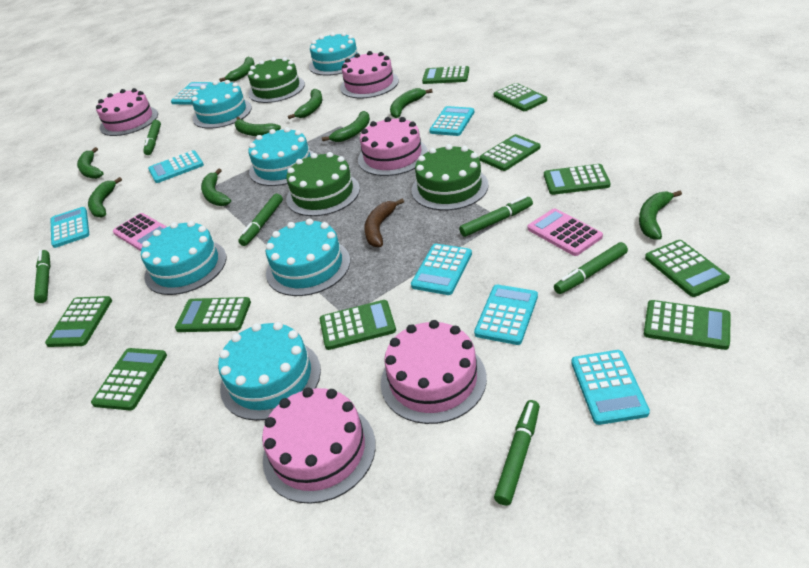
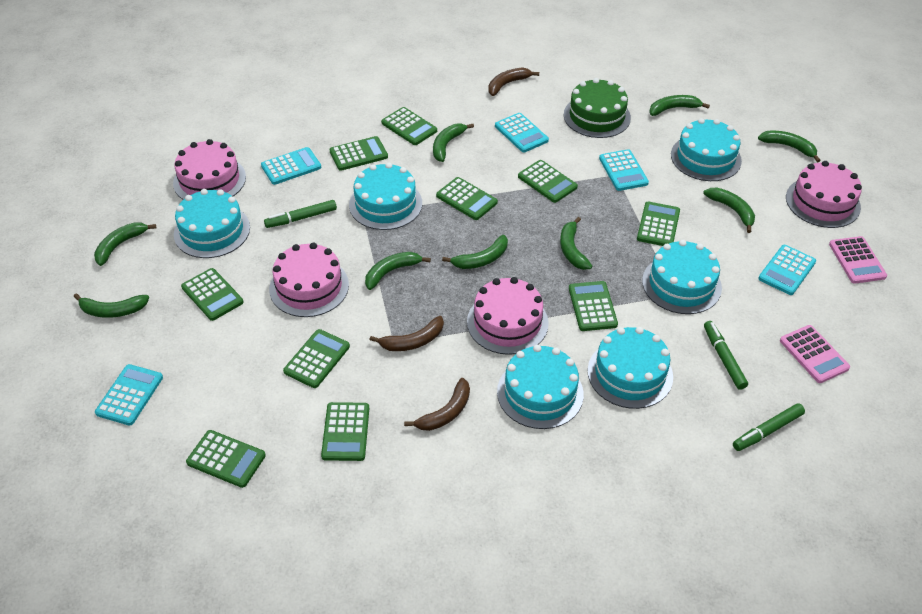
brown banana: 1 -> 3
green cake: 3 -> 1
green marker: 6 -> 3
pink cake: 5 -> 4
turquoise calculator: 7 -> 5

